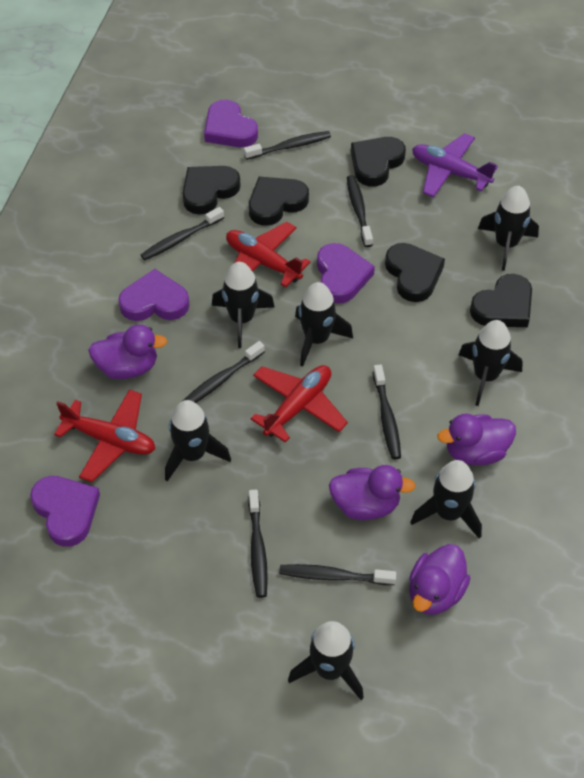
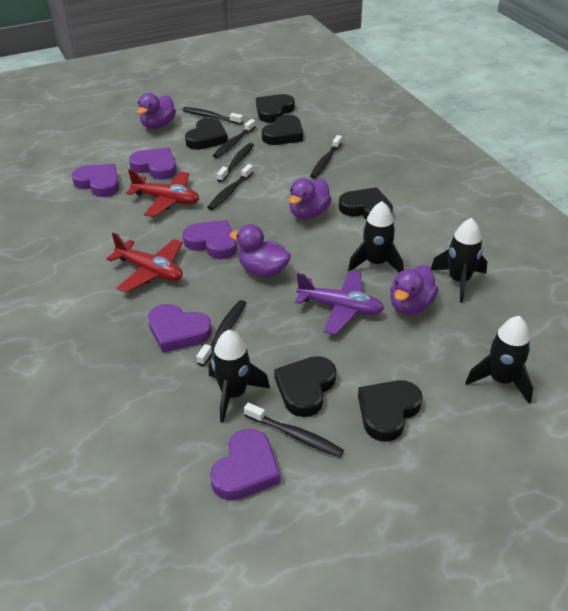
black heart: 5 -> 6
black rocket: 7 -> 4
purple heart: 4 -> 5
red plane: 3 -> 2

